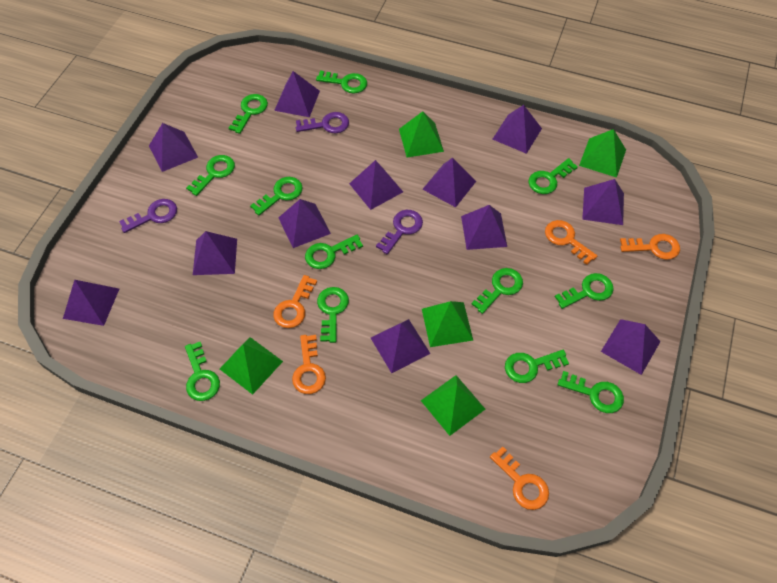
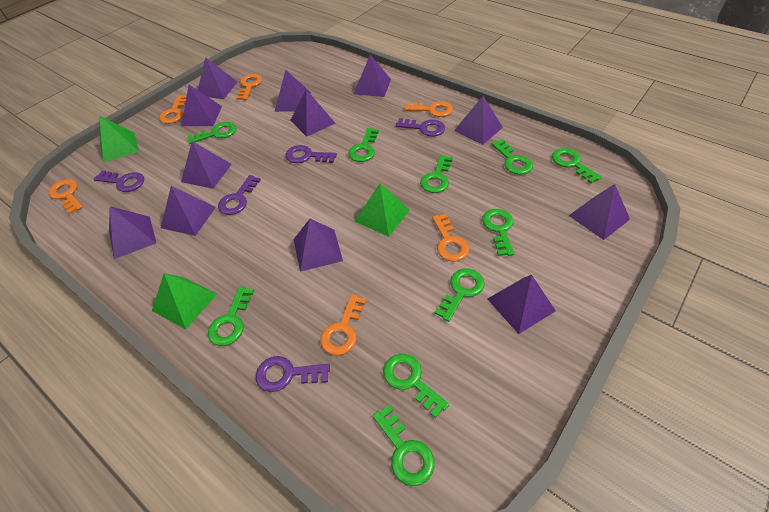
green key: 12 -> 10
green pyramid: 5 -> 3
orange key: 5 -> 6
purple key: 3 -> 5

